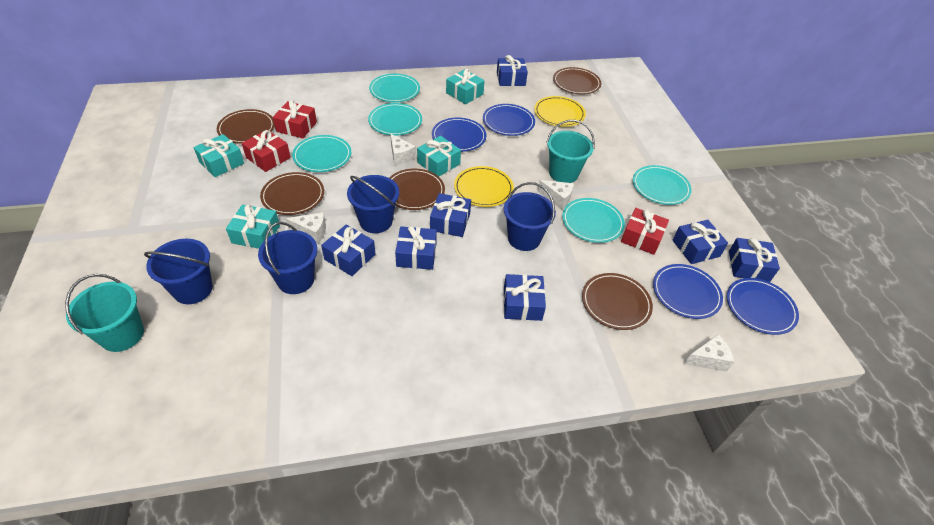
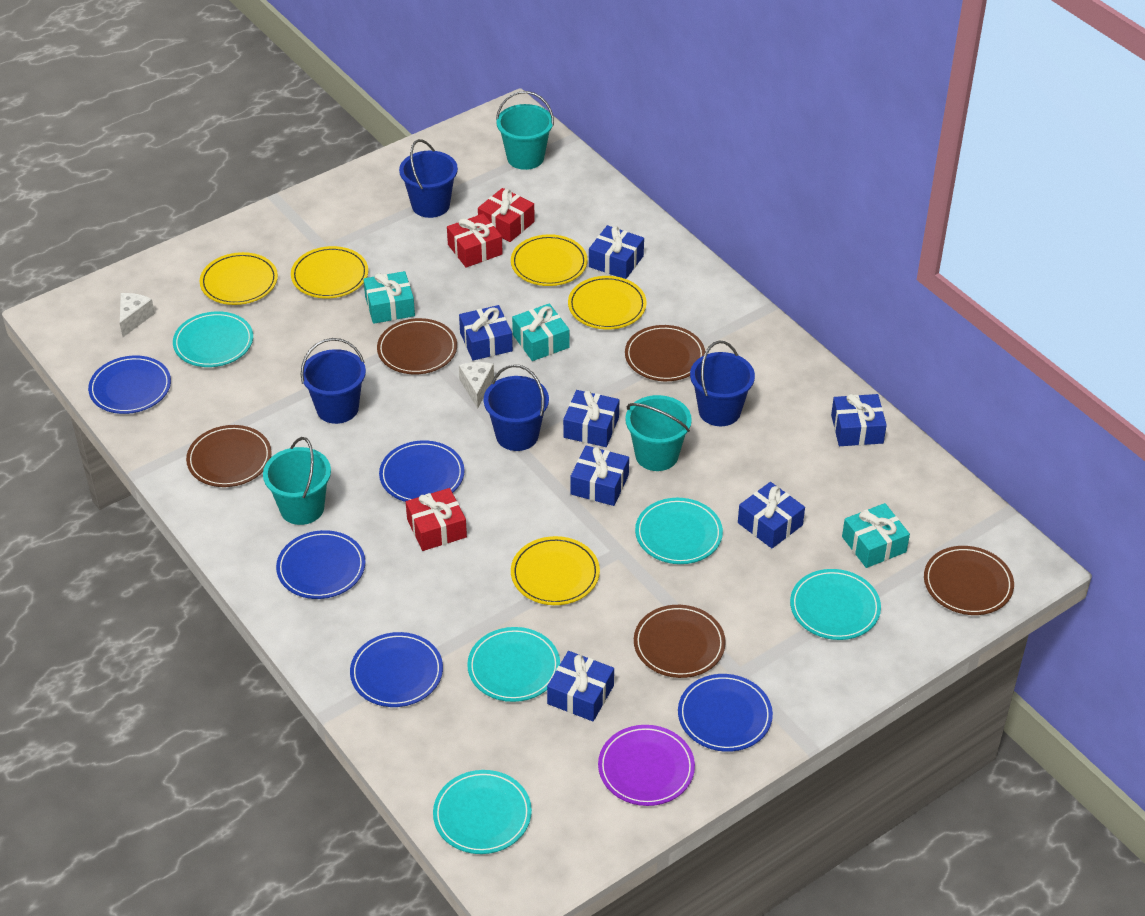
blue plate: 4 -> 5
purple plate: 0 -> 1
turquoise bucket: 2 -> 3
turquoise gift: 4 -> 3
white cheese: 4 -> 2
yellow plate: 2 -> 5

